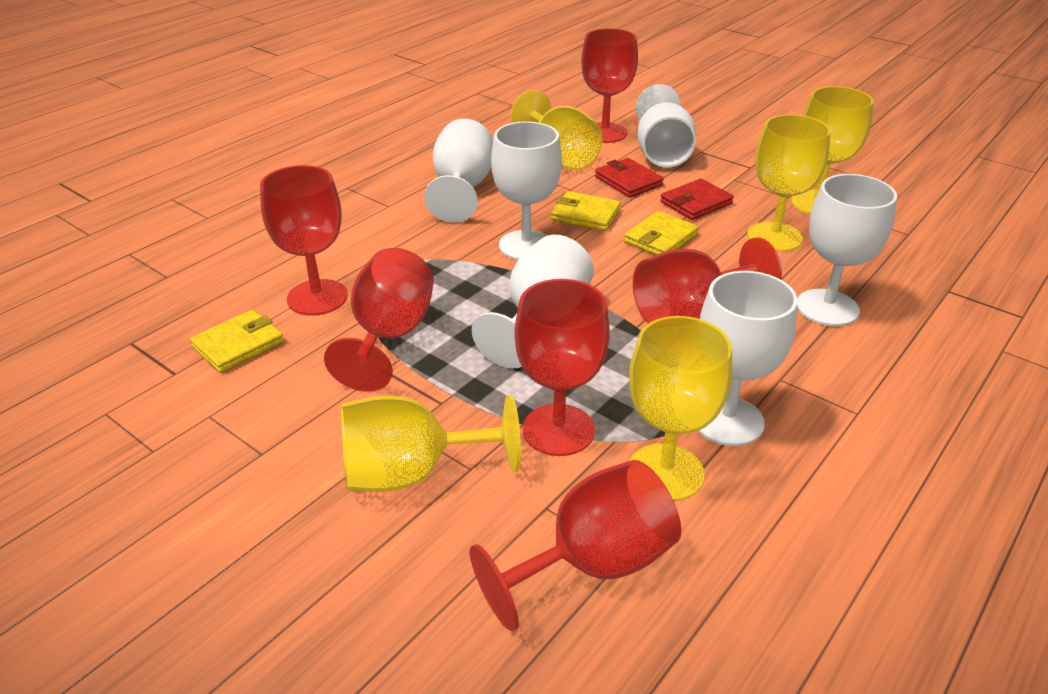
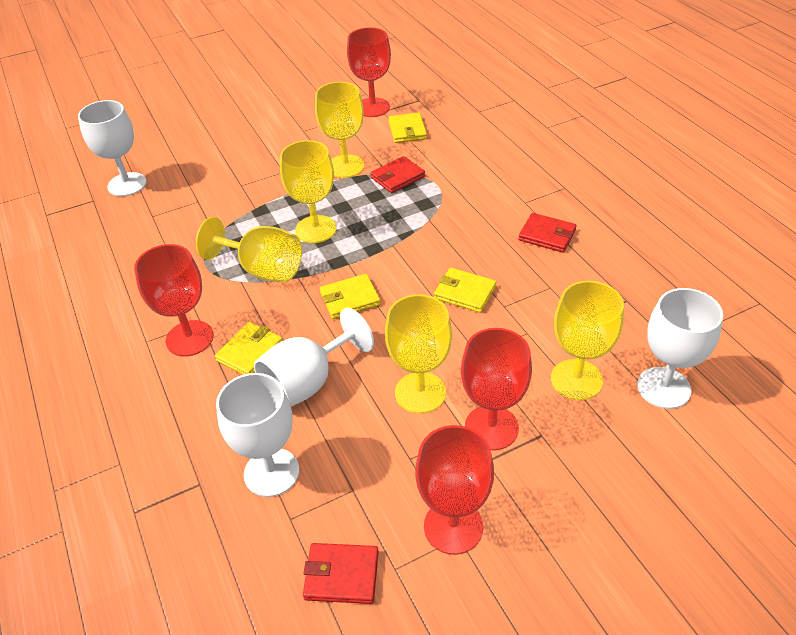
red goblet: 6 -> 4
red wallet: 2 -> 3
white goblet: 6 -> 4
yellow wallet: 3 -> 4

